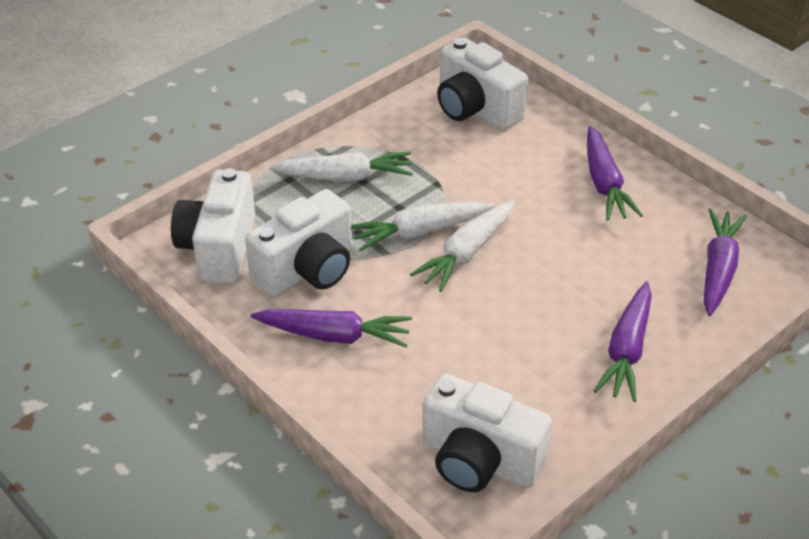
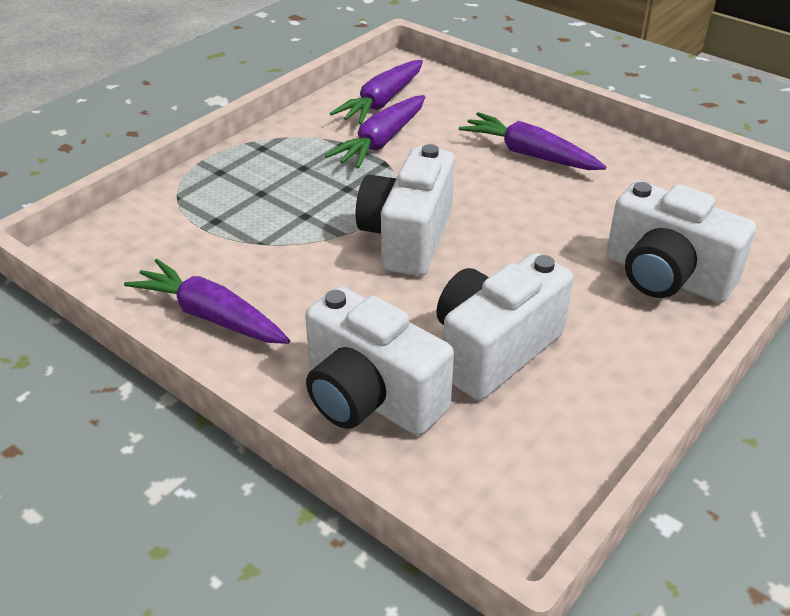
white carrot: 3 -> 0

